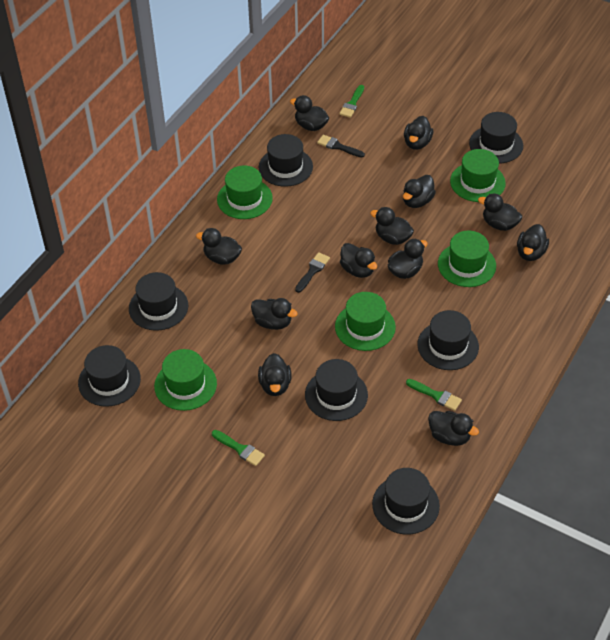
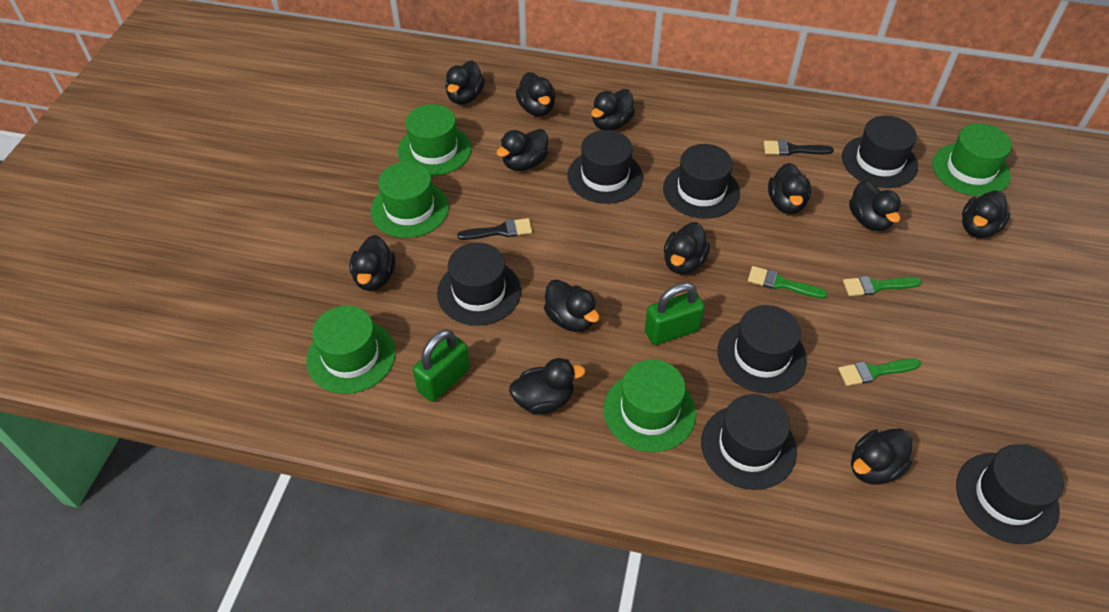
green padlock: 0 -> 2

